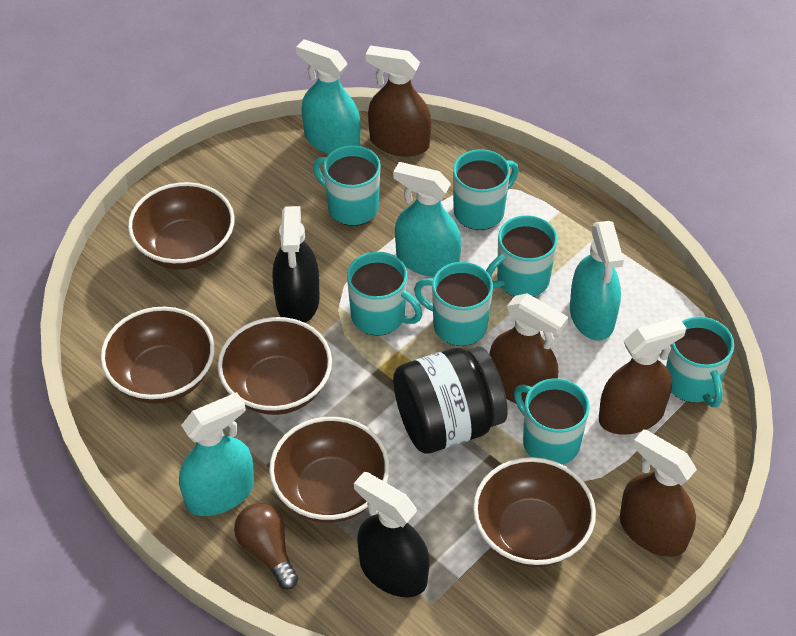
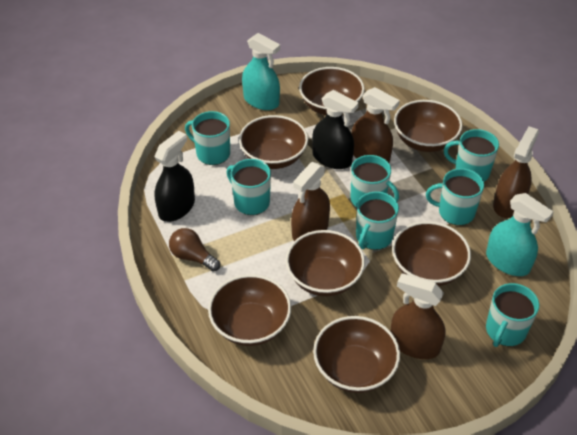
black jar: 1 -> 0
brown bowl: 5 -> 7
turquoise spray bottle: 4 -> 2

